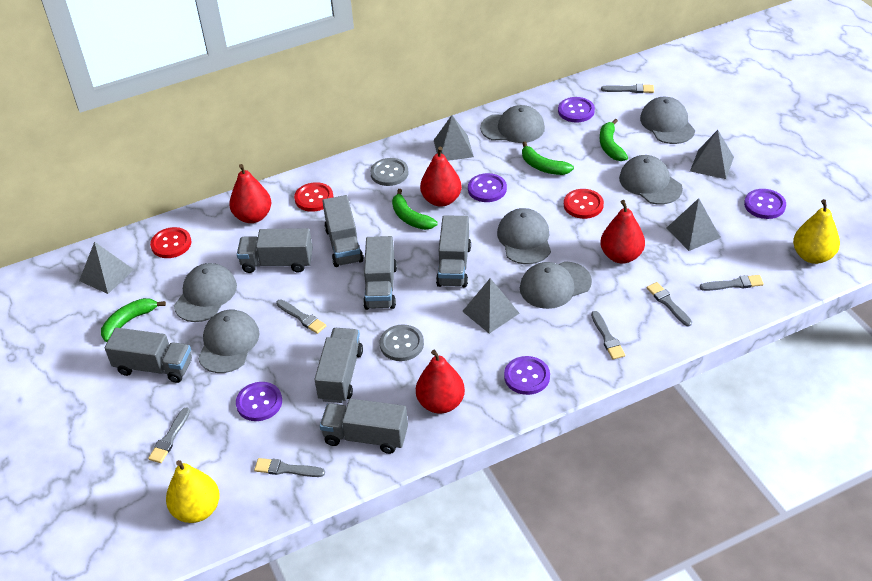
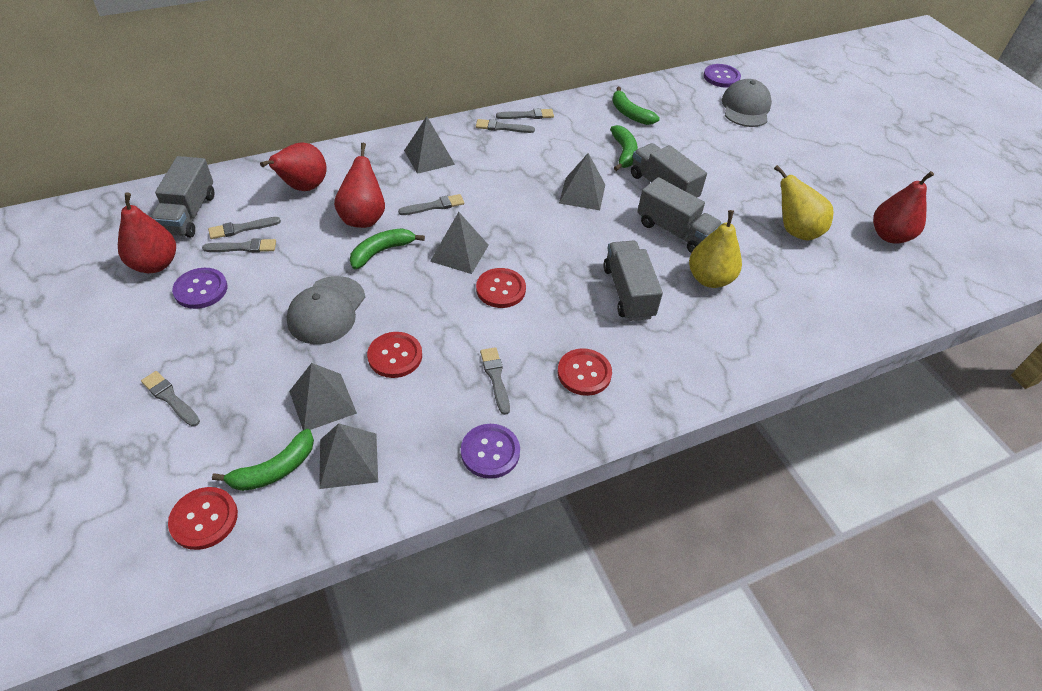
grey button: 2 -> 0
grey cap: 7 -> 2
grey truck: 7 -> 4
purple button: 5 -> 3
red button: 3 -> 4

